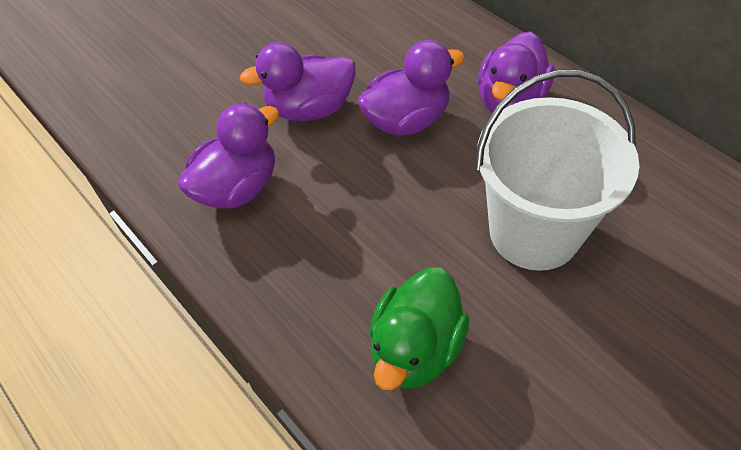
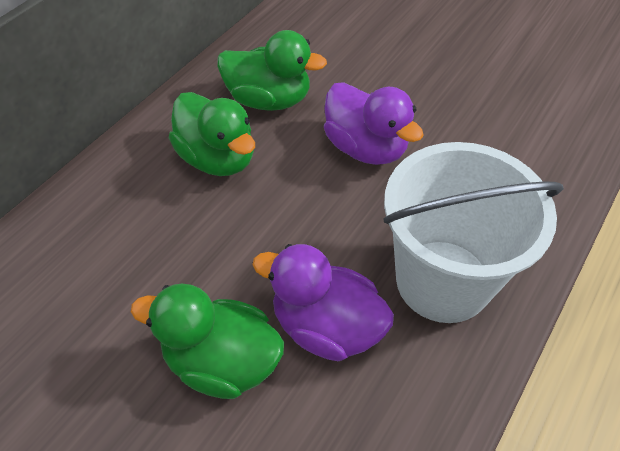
green duck: 1 -> 3
purple duck: 4 -> 2

